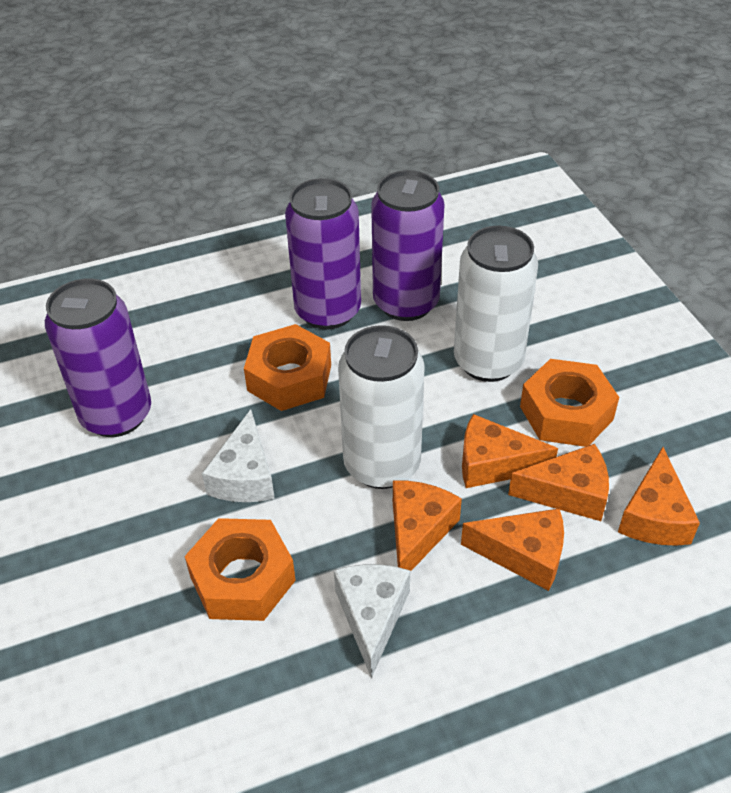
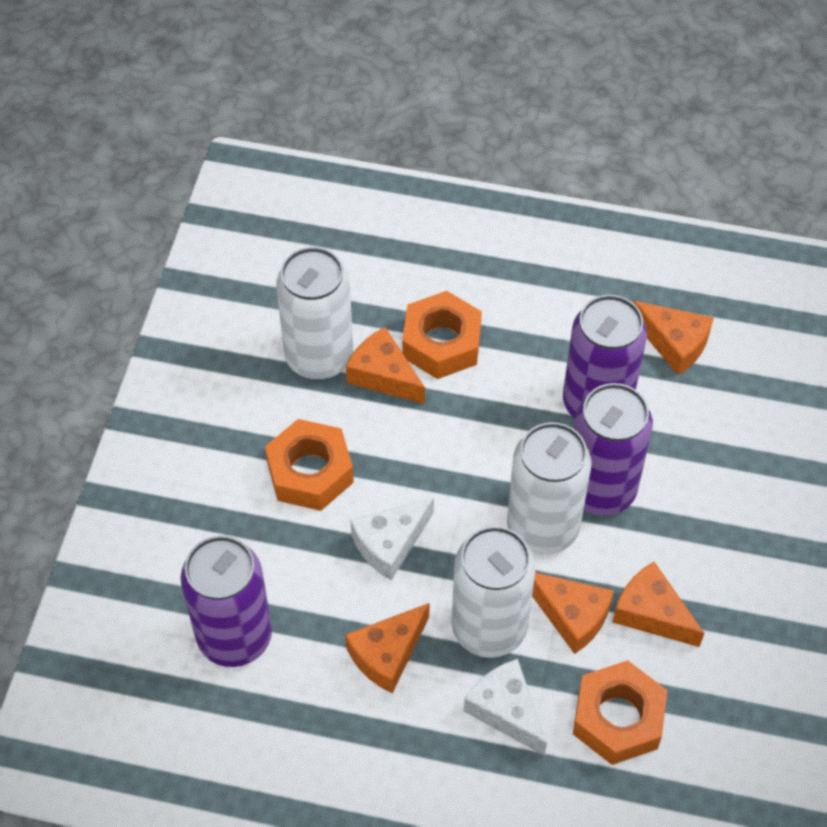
white can: 2 -> 3

